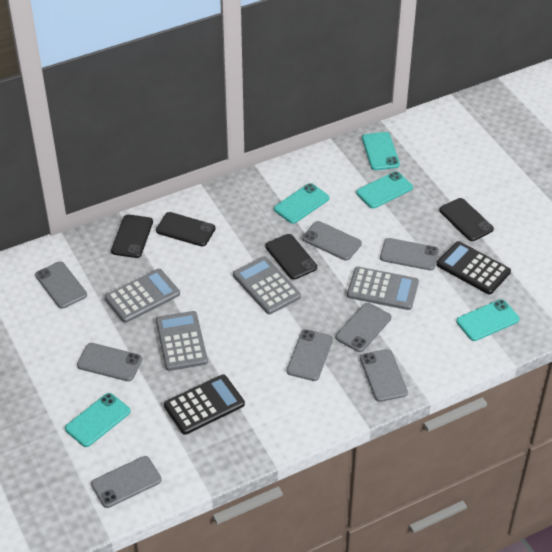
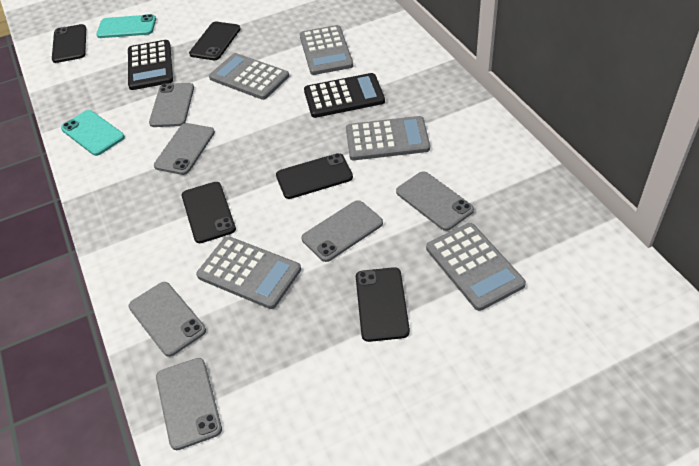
black phone: 4 -> 5
grey calculator: 4 -> 5
grey phone: 8 -> 6
turquoise phone: 5 -> 2

